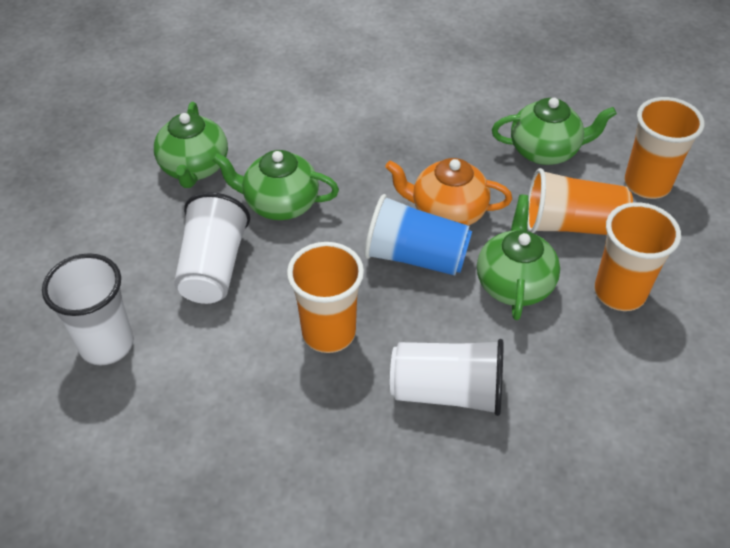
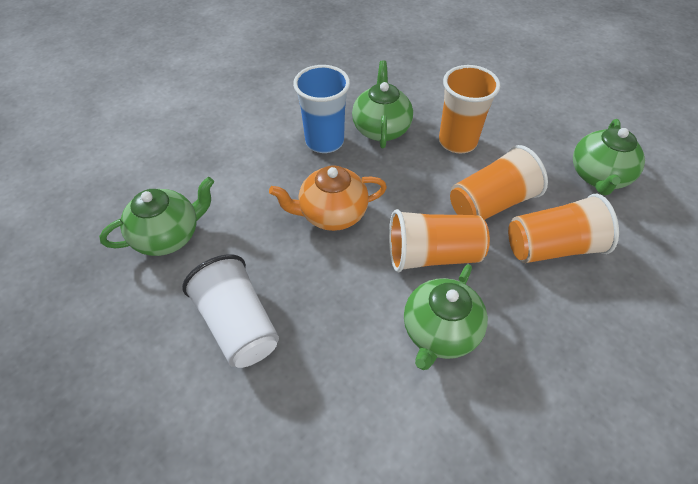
white cup: 3 -> 1

